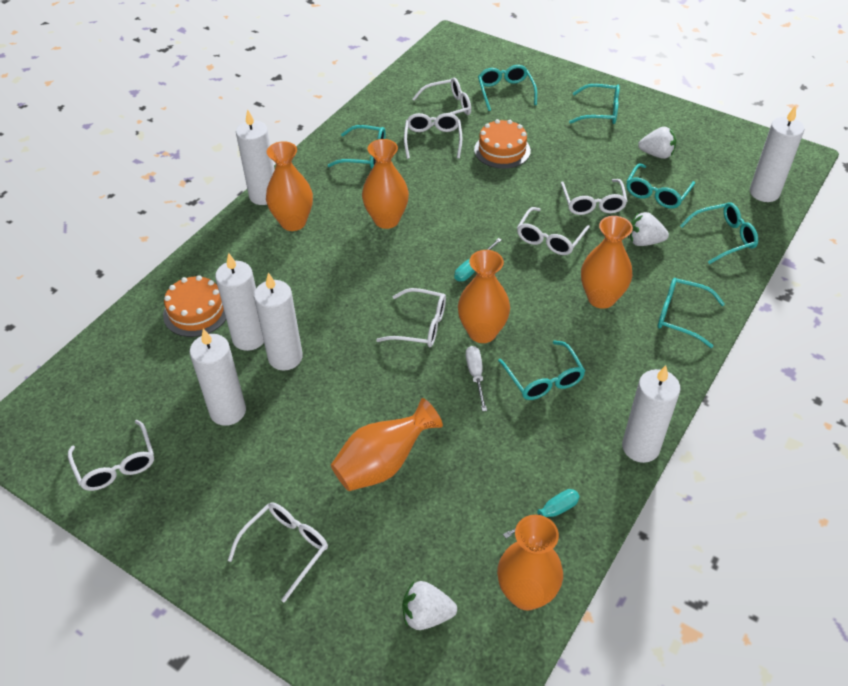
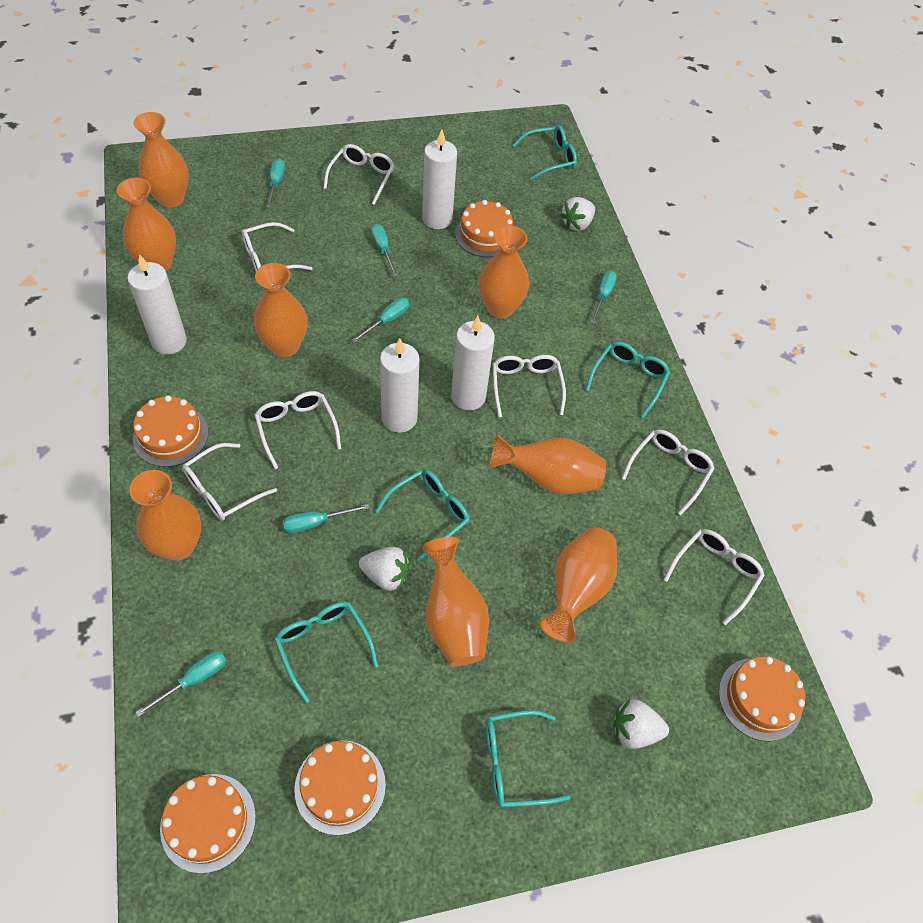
orange cake: 2 -> 5
orange vase: 6 -> 8
turquoise glasses: 7 -> 5
turquoise screwdriver: 2 -> 6
white candle: 6 -> 4
white screwdriver: 1 -> 0

